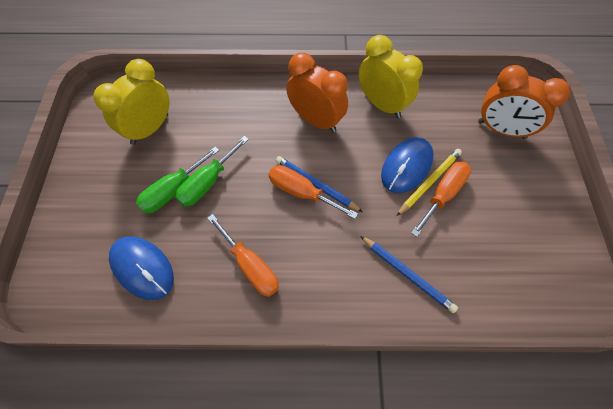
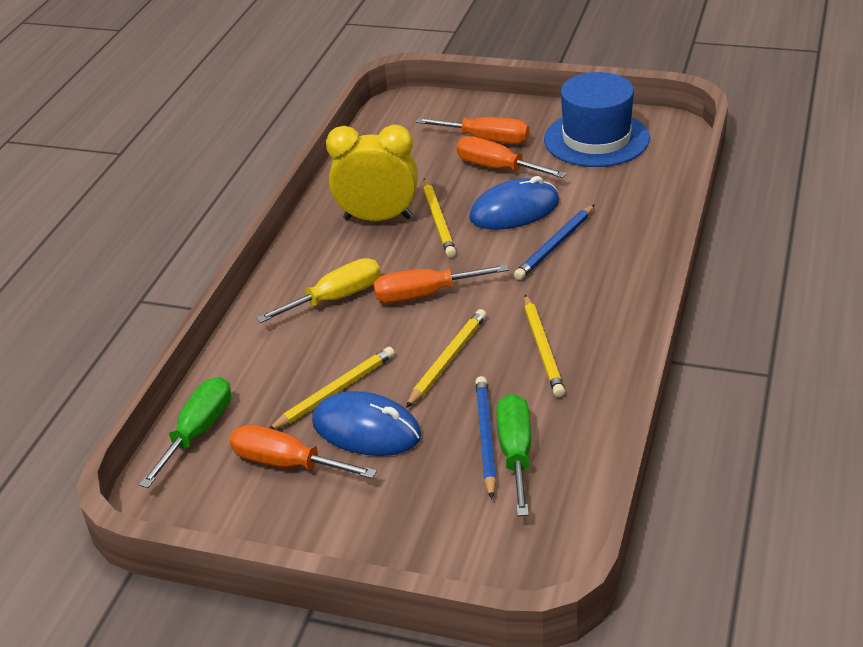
blue hat: 0 -> 1
orange clock: 2 -> 0
orange screwdriver: 3 -> 4
yellow clock: 2 -> 1
yellow pencil: 1 -> 4
yellow screwdriver: 0 -> 1

